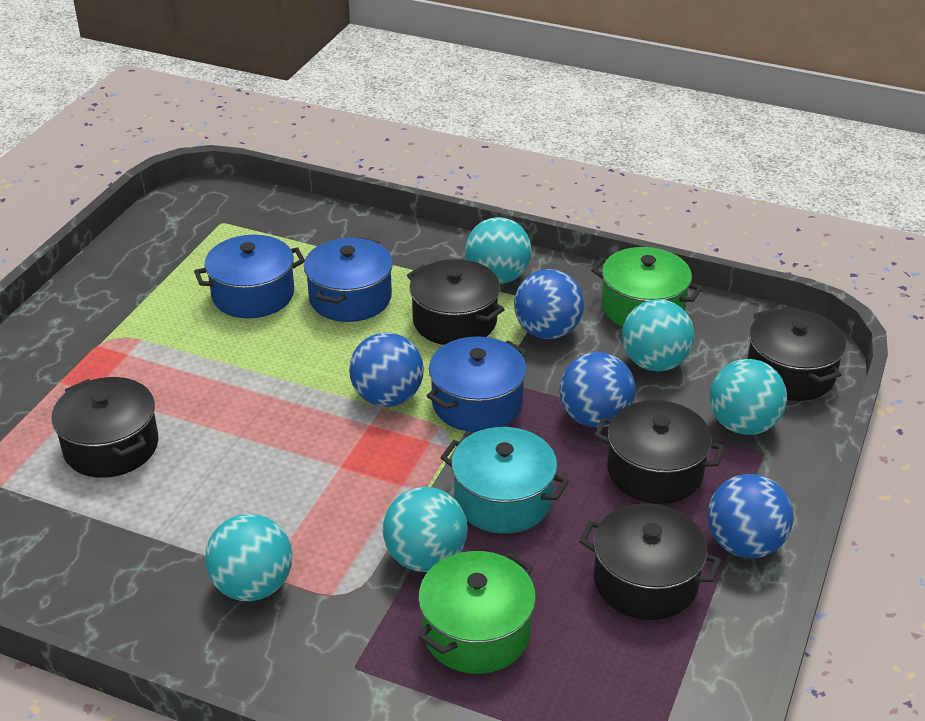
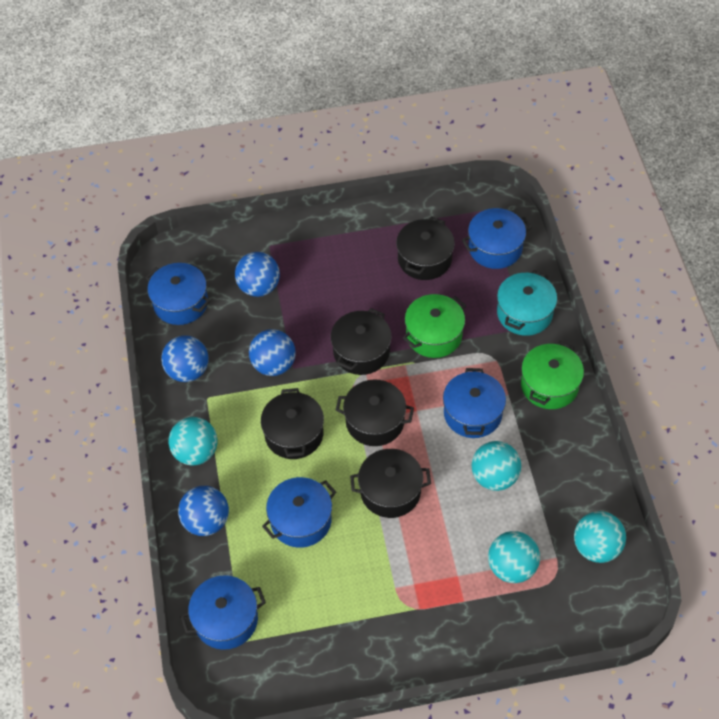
blue pot: 3 -> 5
turquoise ball: 5 -> 4

